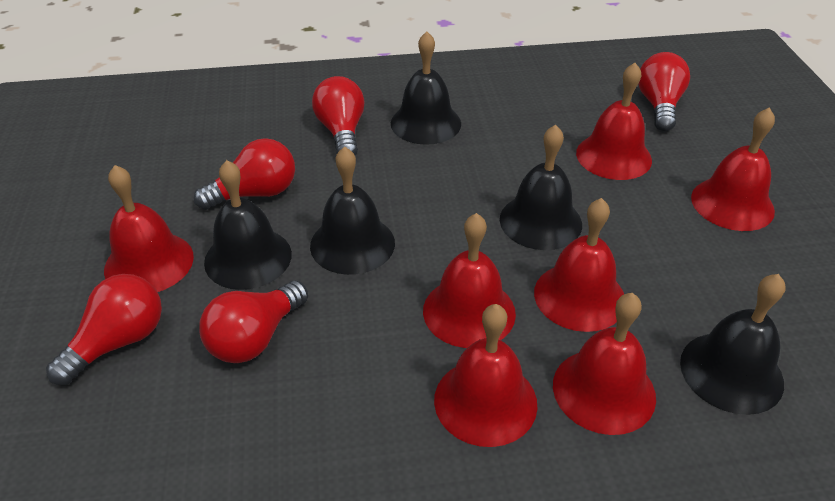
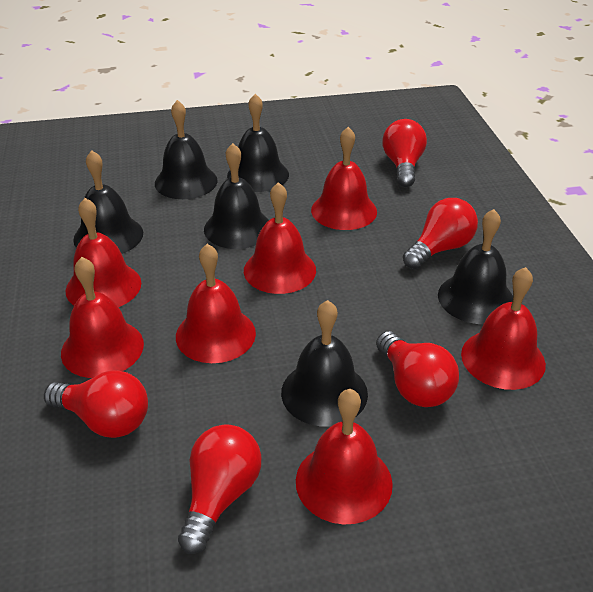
black bell: 5 -> 6

